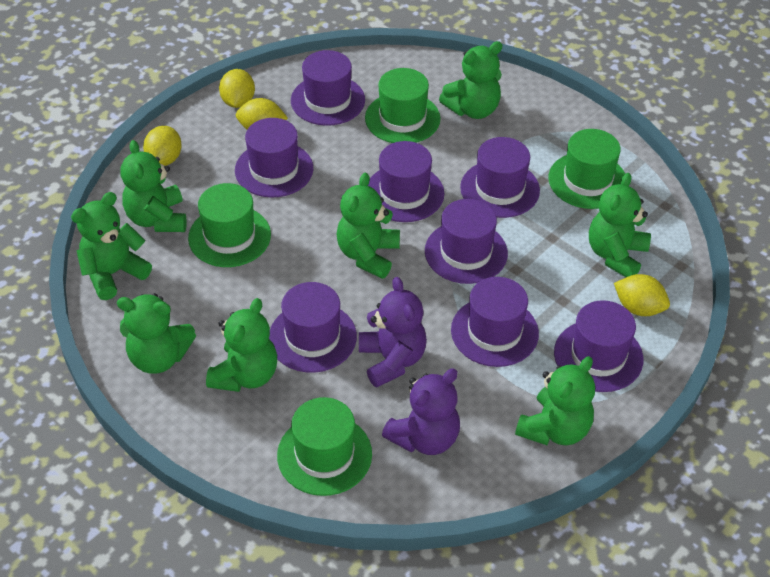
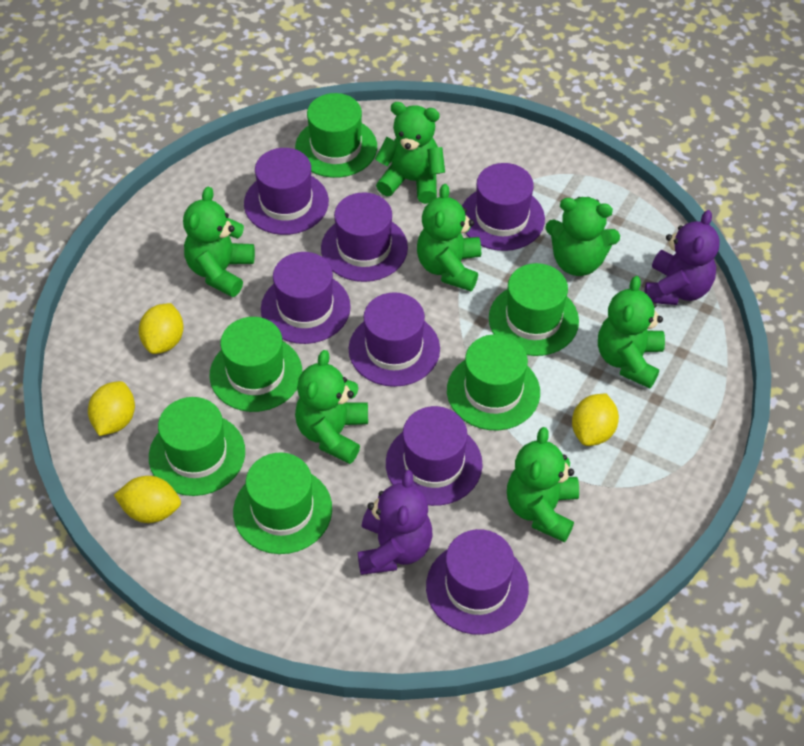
green hat: 4 -> 6
green teddy bear: 8 -> 7
purple hat: 8 -> 7

